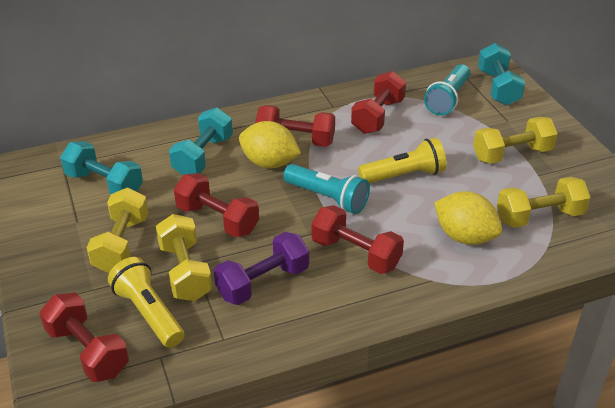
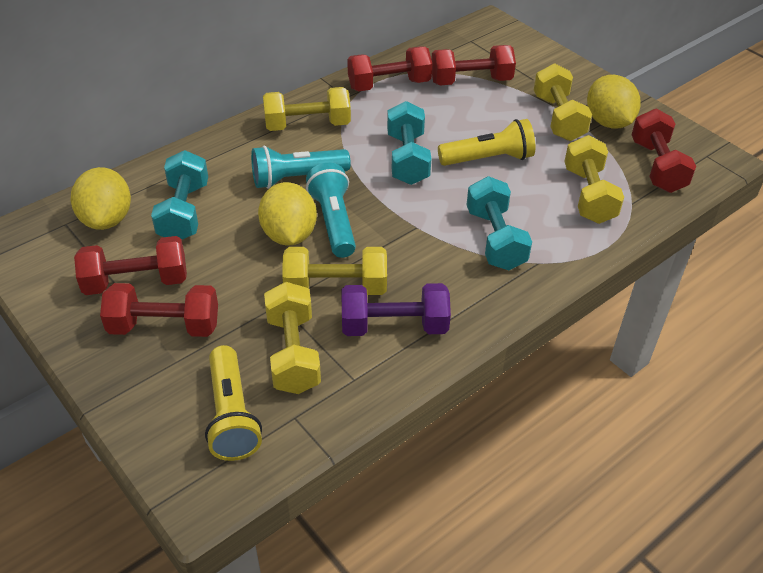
yellow dumbbell: 4 -> 5
yellow lemon: 2 -> 3

